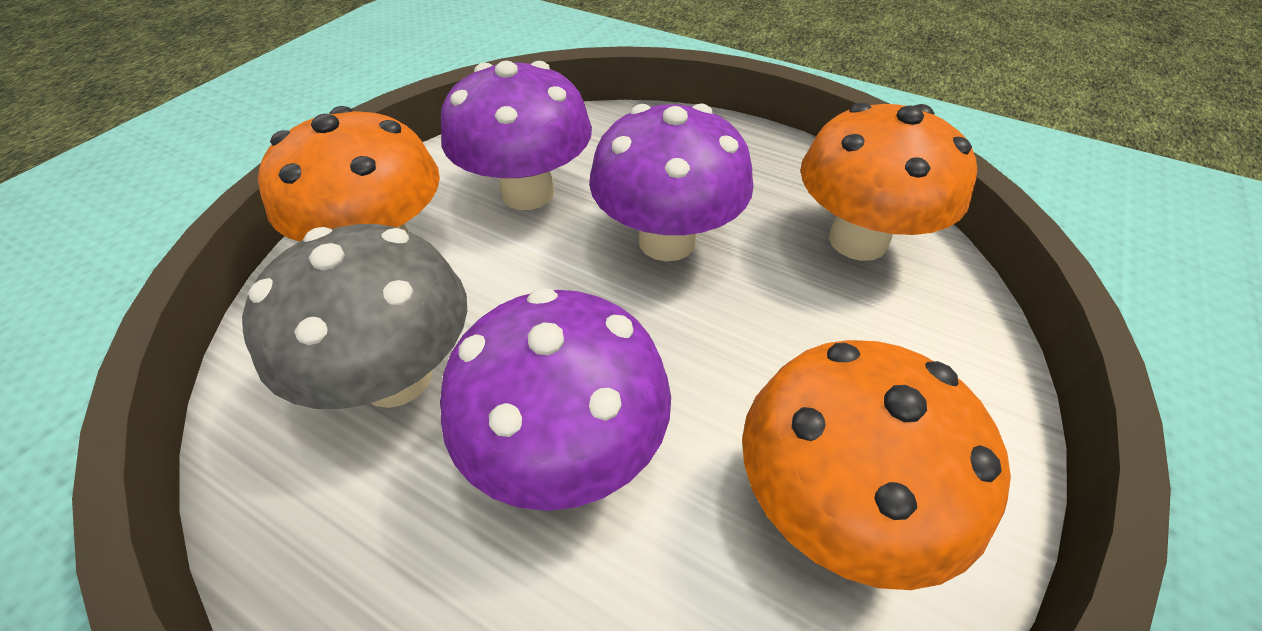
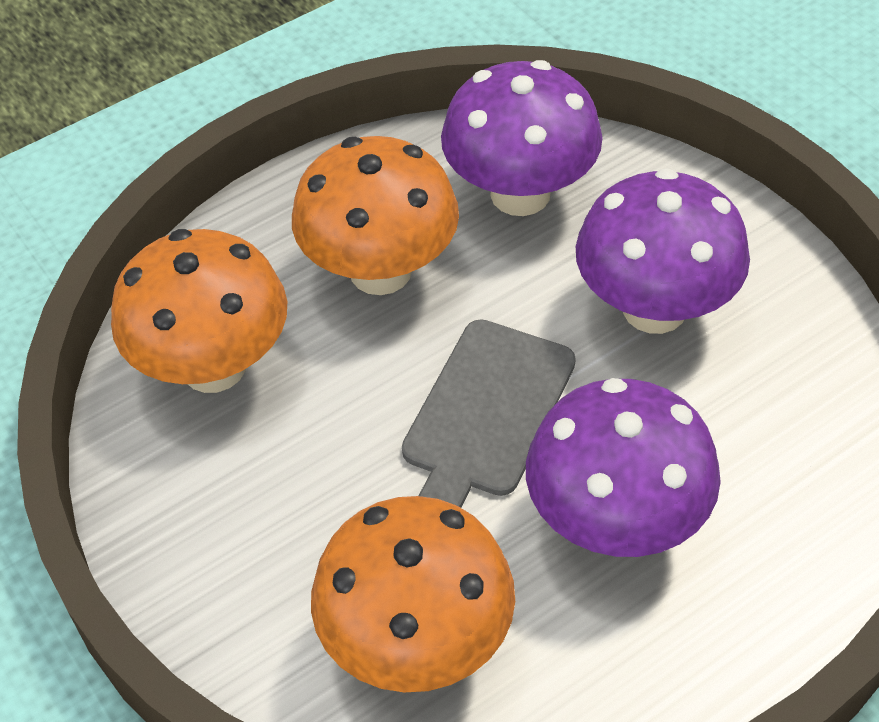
grey cutting board: 0 -> 1
grey mushroom: 1 -> 0

